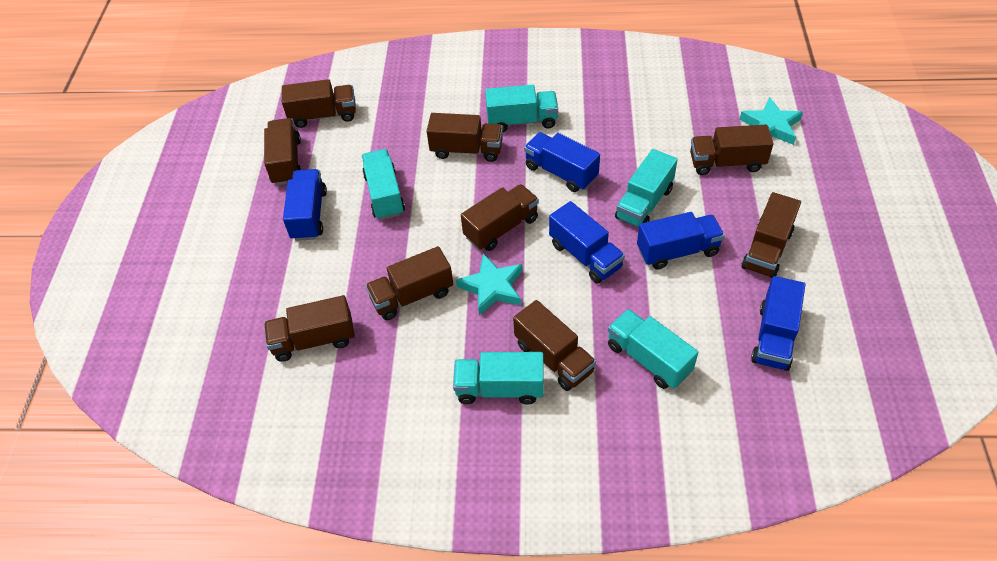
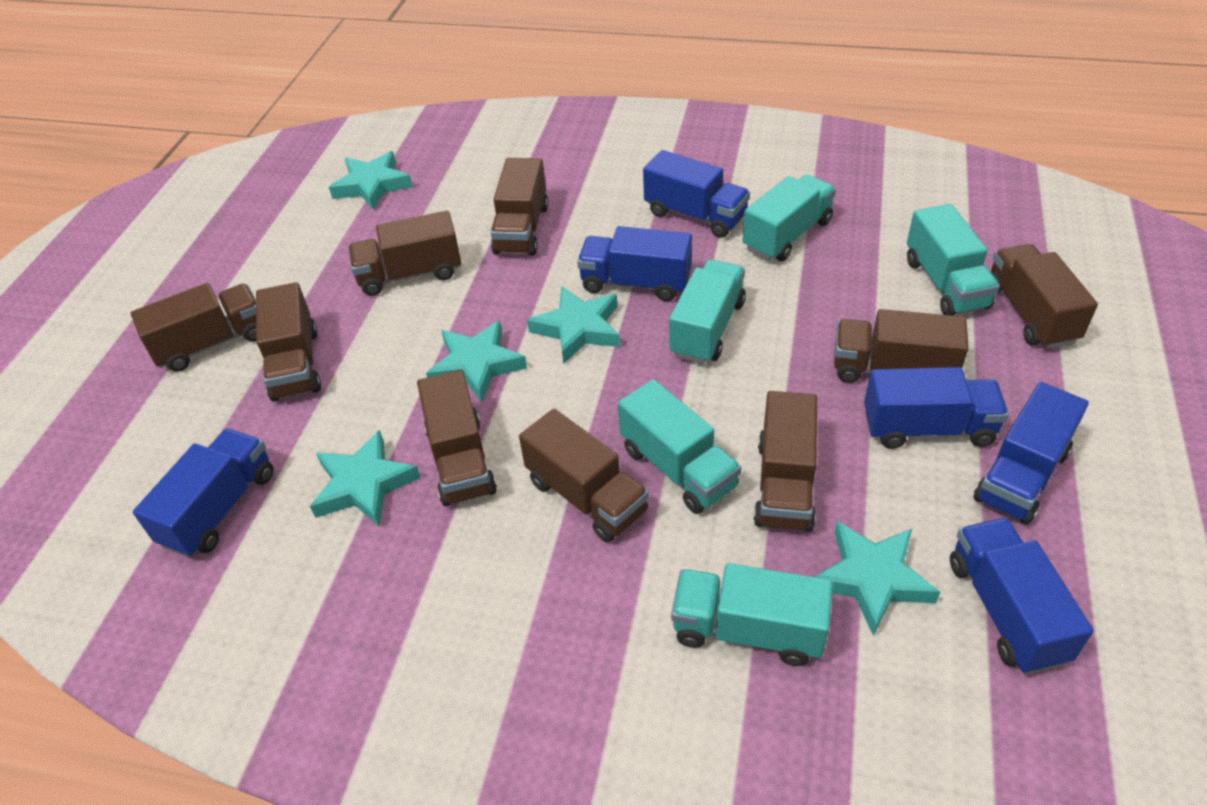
blue truck: 5 -> 6
turquoise star: 2 -> 5

